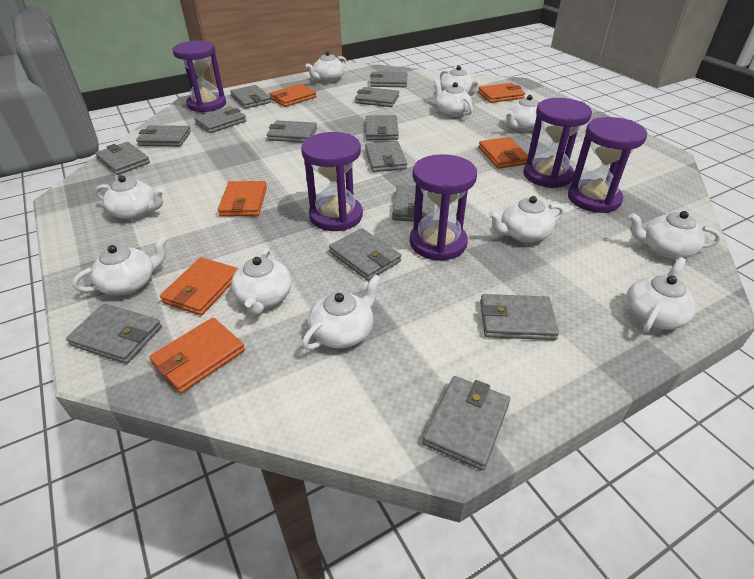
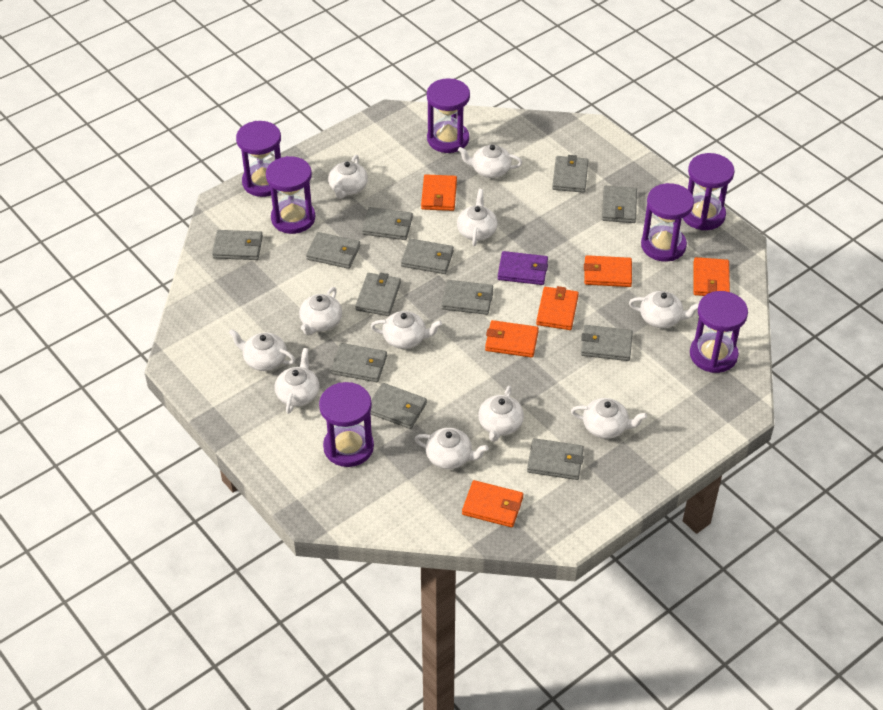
grey wallet: 14 -> 12
purple hourglass: 5 -> 7
purple wallet: 0 -> 1

